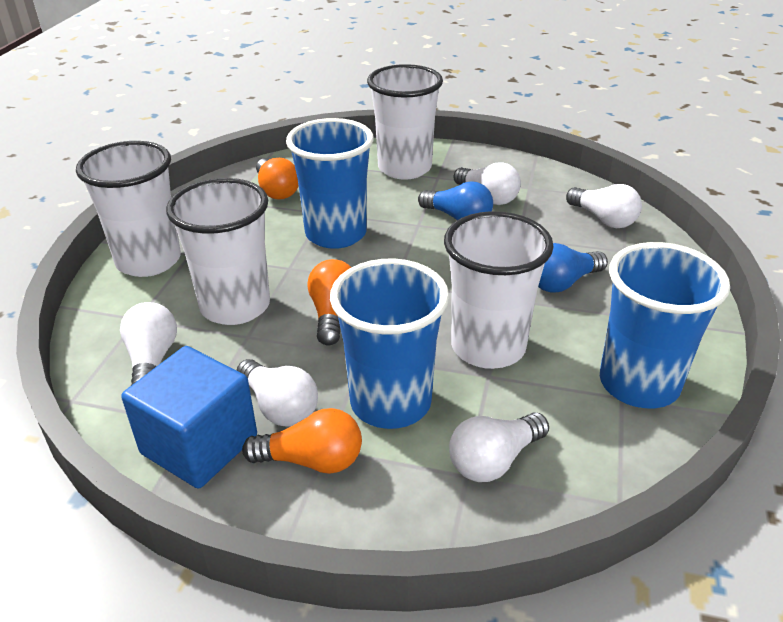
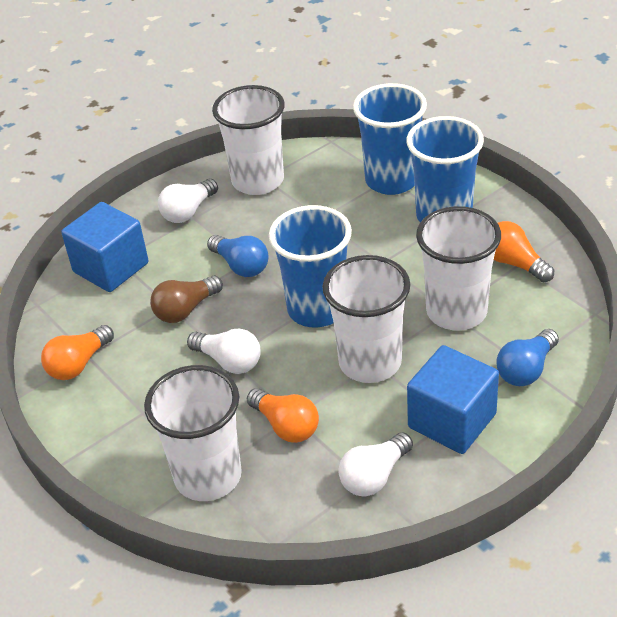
blue cube: 1 -> 2
brown light bulb: 0 -> 1
white light bulb: 5 -> 3

